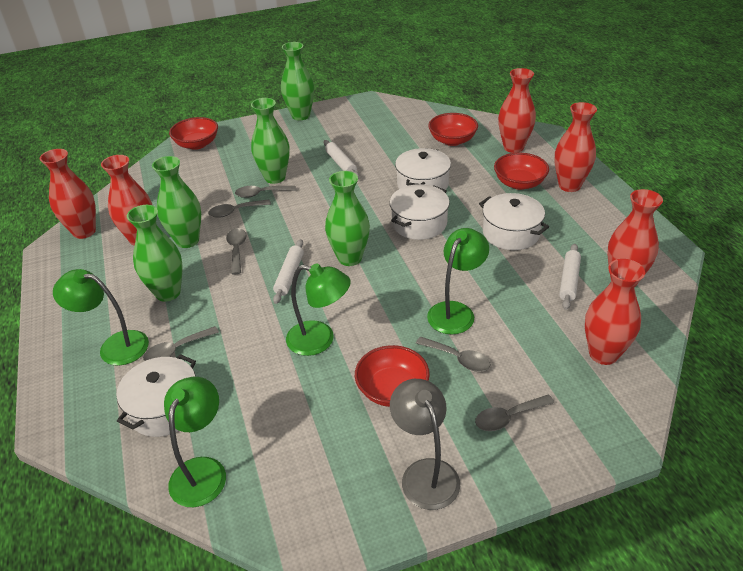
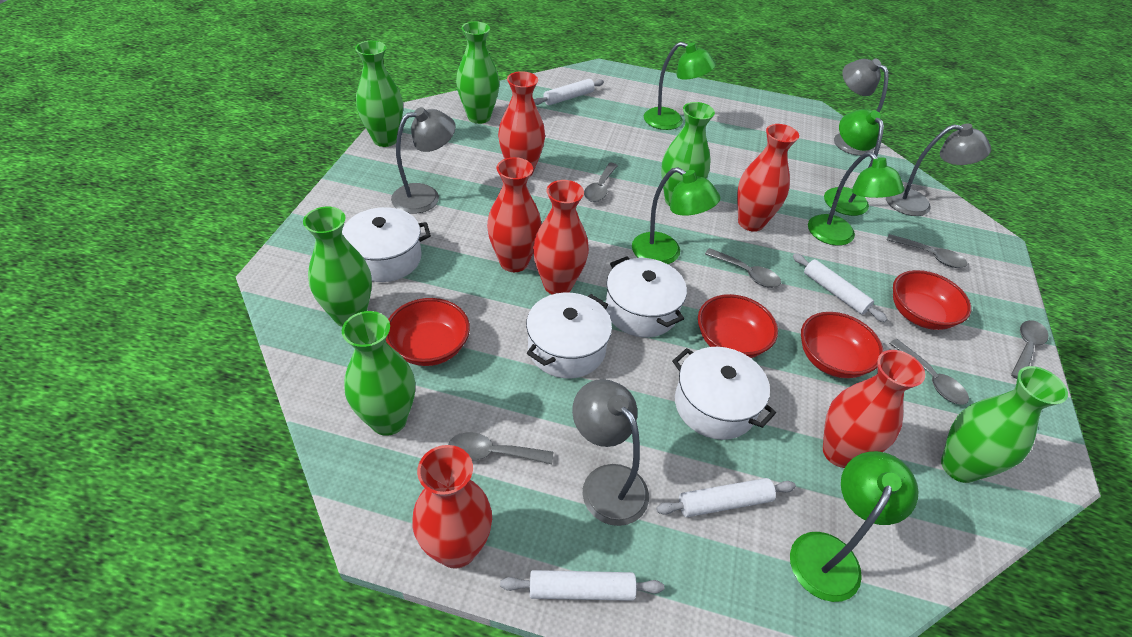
green lamp: 4 -> 5
green vase: 5 -> 6
grey lamp: 1 -> 4
white rolling pin: 3 -> 4

